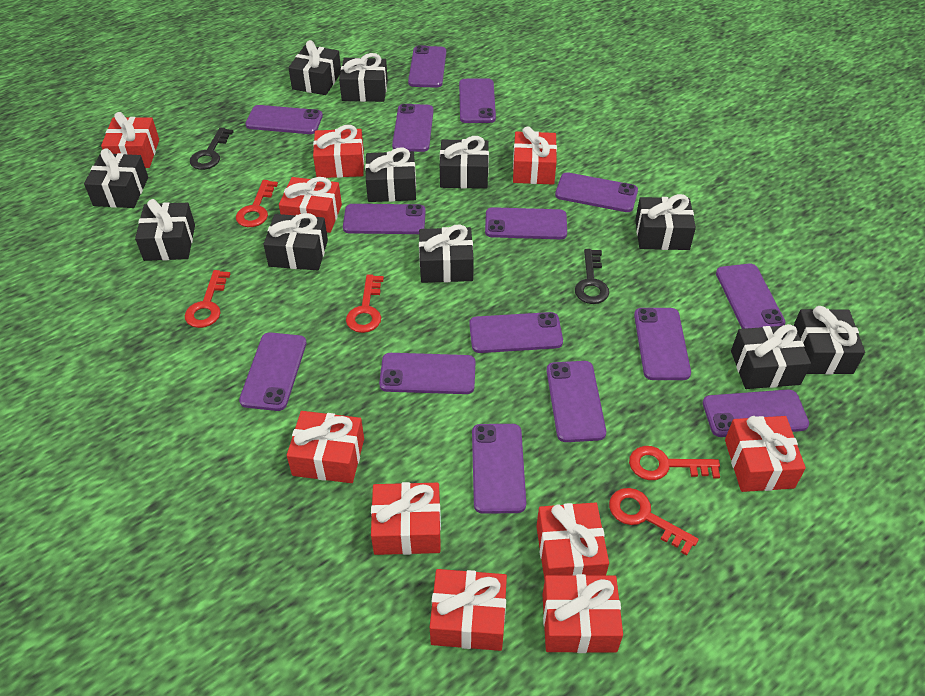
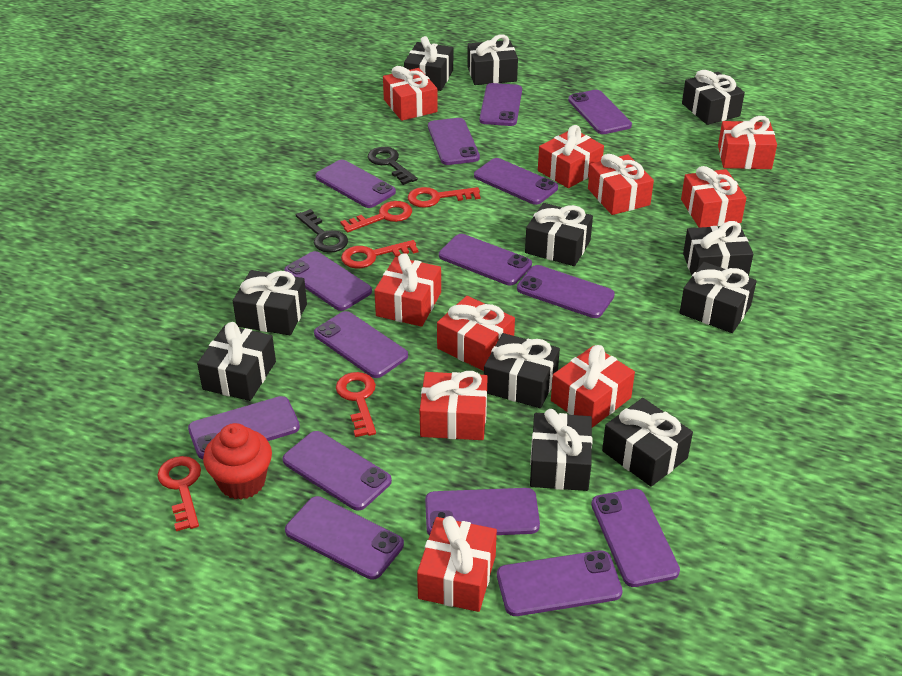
red cupcake: 0 -> 1

